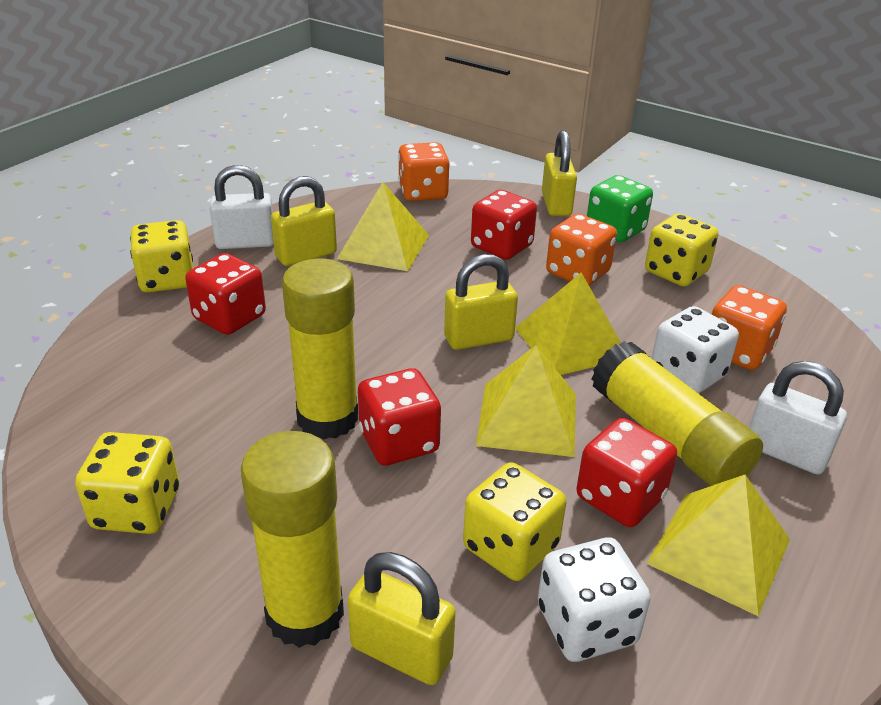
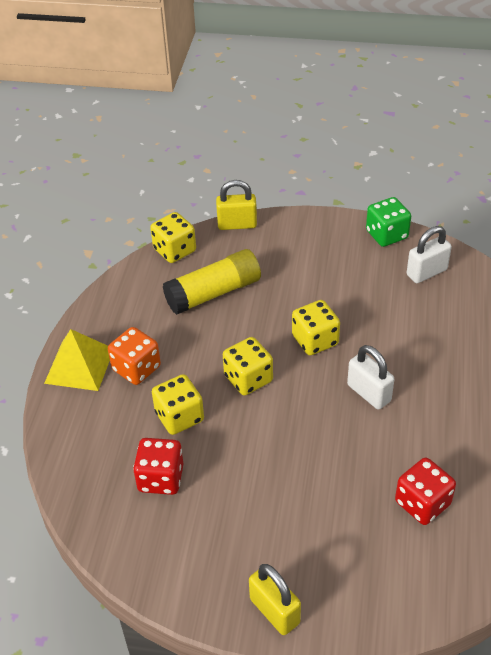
orange dice: 3 -> 1
red dice: 4 -> 2
white dice: 2 -> 0
yellow glue stick: 3 -> 1
yellow padlock: 4 -> 2
yellow pyramid: 4 -> 1

